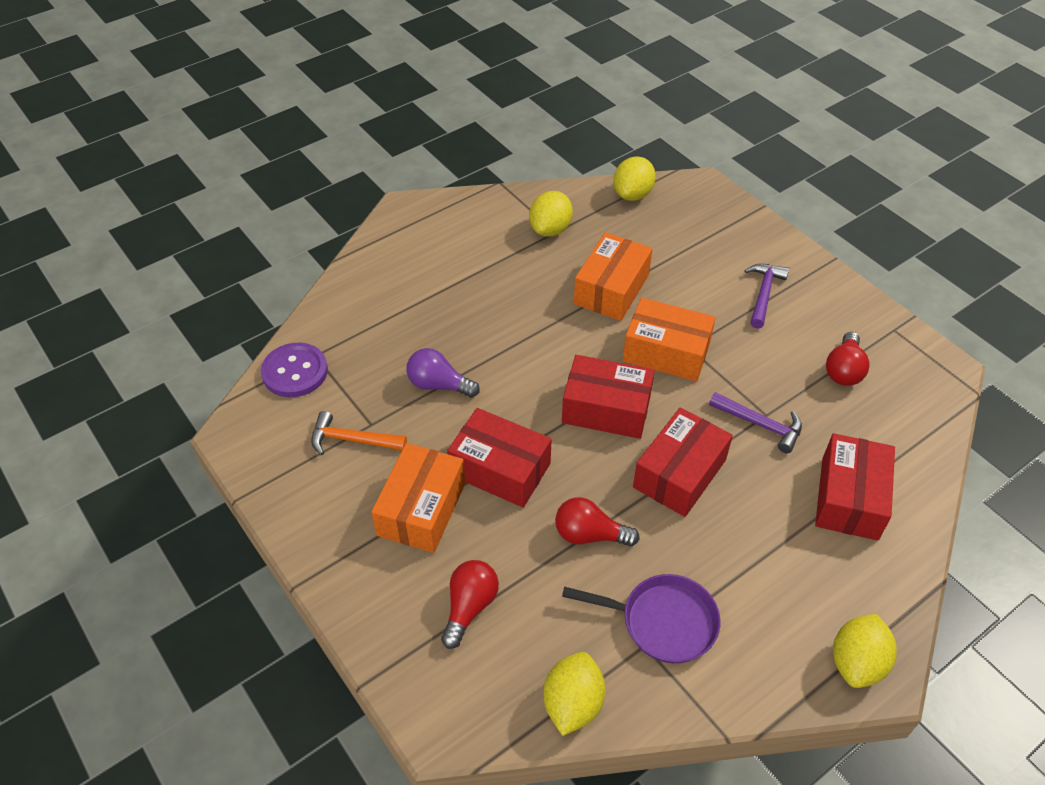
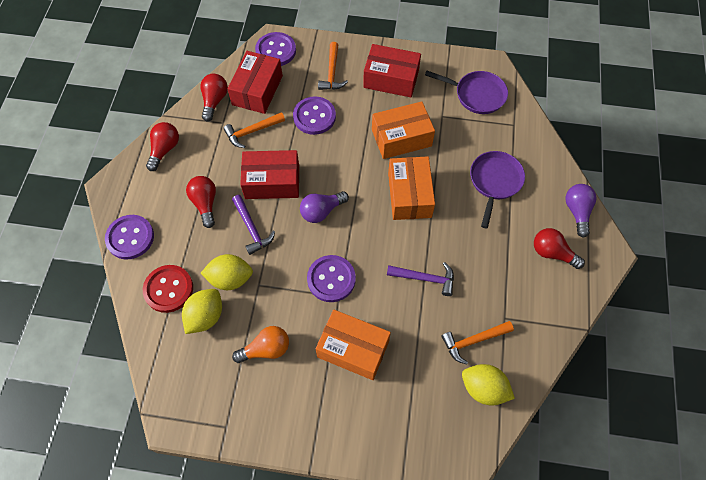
orange hammer: 1 -> 3
orange light bulb: 0 -> 1
purple button: 1 -> 4
purple light bulb: 1 -> 2
purple pan: 1 -> 2
red box: 4 -> 3
red button: 0 -> 1
red light bulb: 3 -> 4
yellow lemon: 4 -> 3

